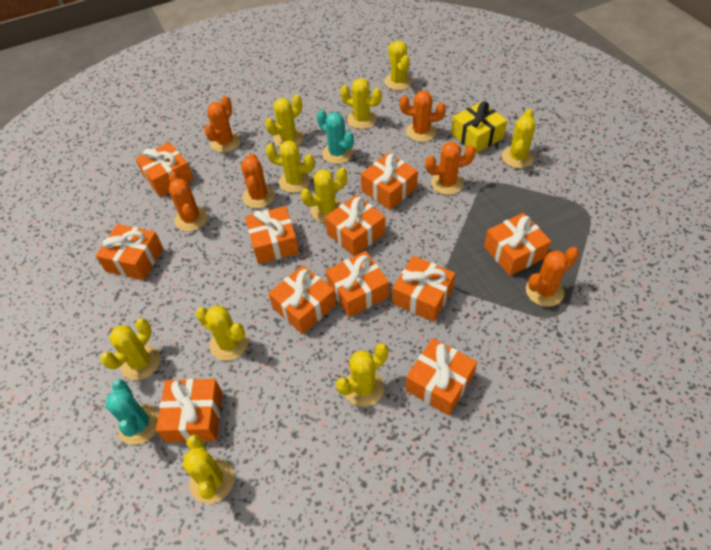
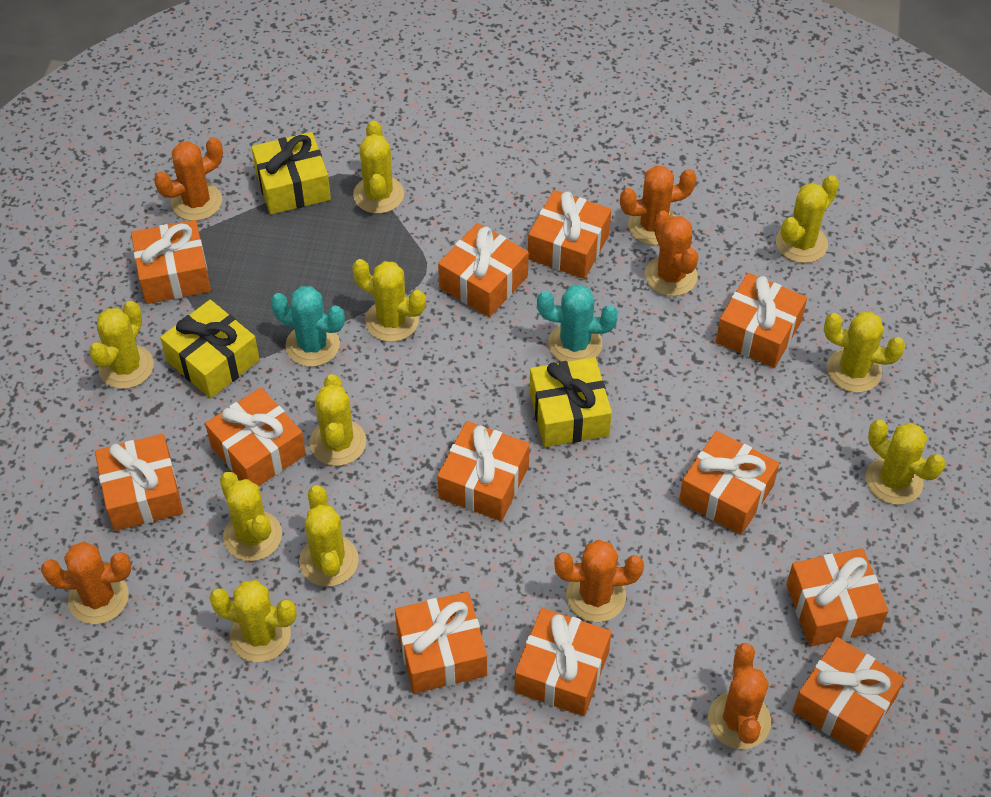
orange gift: 11 -> 12
yellow gift: 1 -> 3

